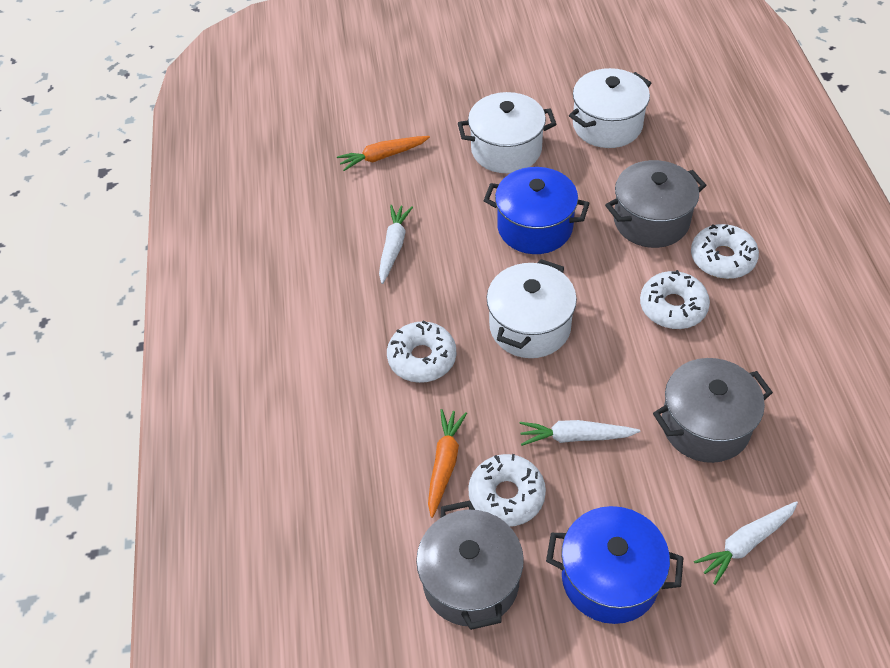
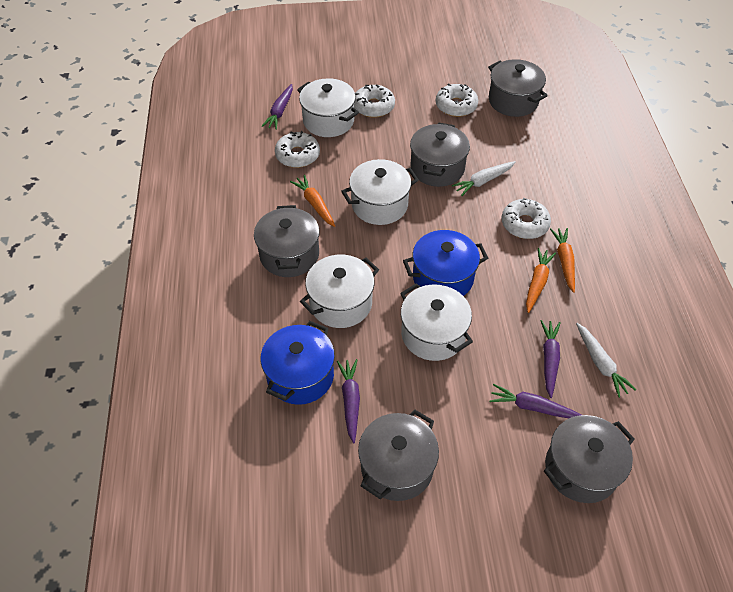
grey pot: 3 -> 5
orange carrot: 2 -> 3
purple carrot: 0 -> 4
white carrot: 3 -> 2
white pot: 3 -> 4

